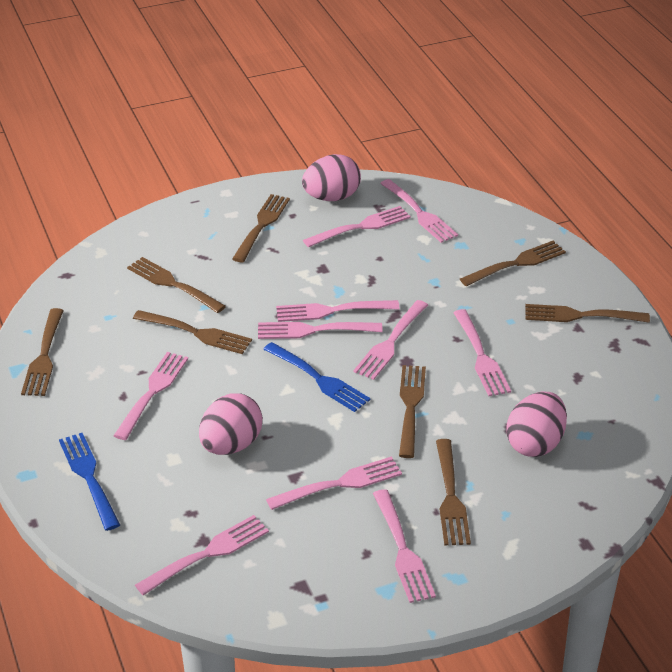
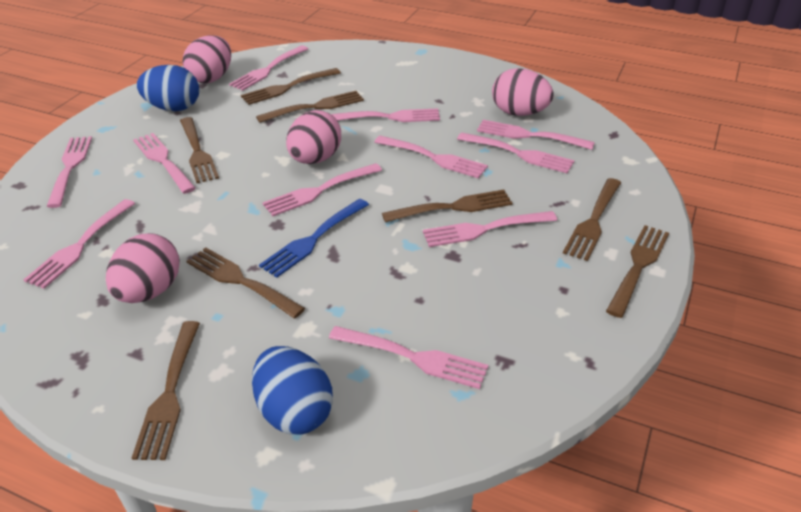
blue egg: 0 -> 2
blue fork: 2 -> 1
pink egg: 3 -> 4
pink fork: 10 -> 11

